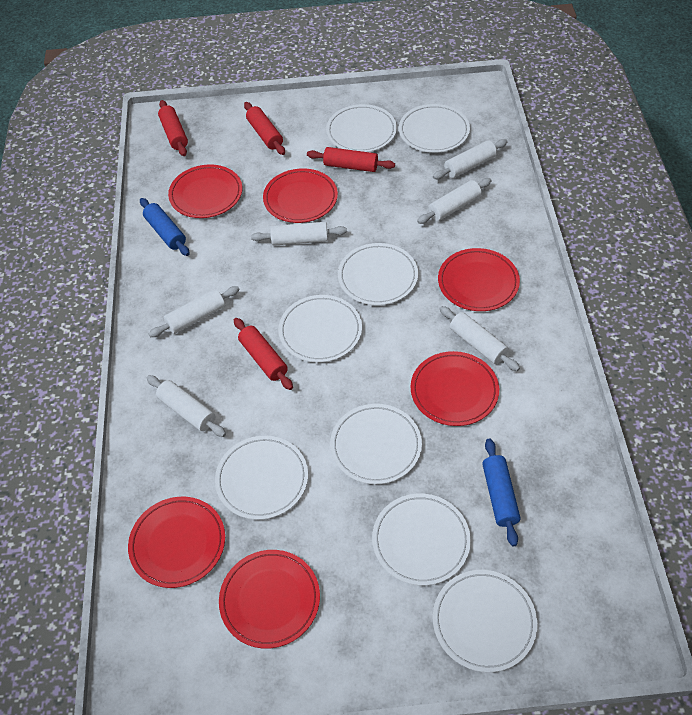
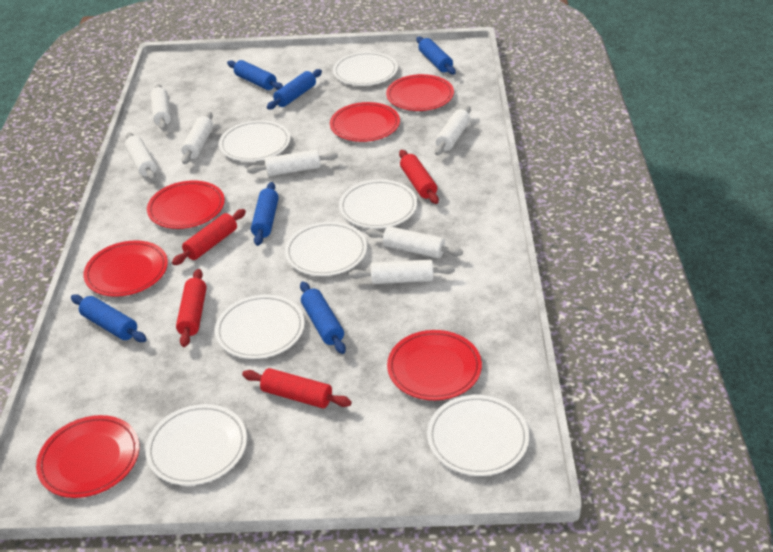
blue rolling pin: 2 -> 6
white plate: 8 -> 7
white rolling pin: 6 -> 7

